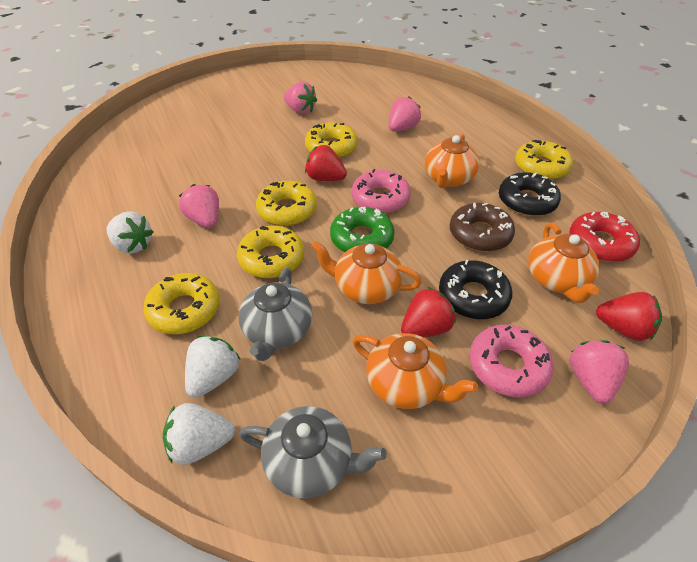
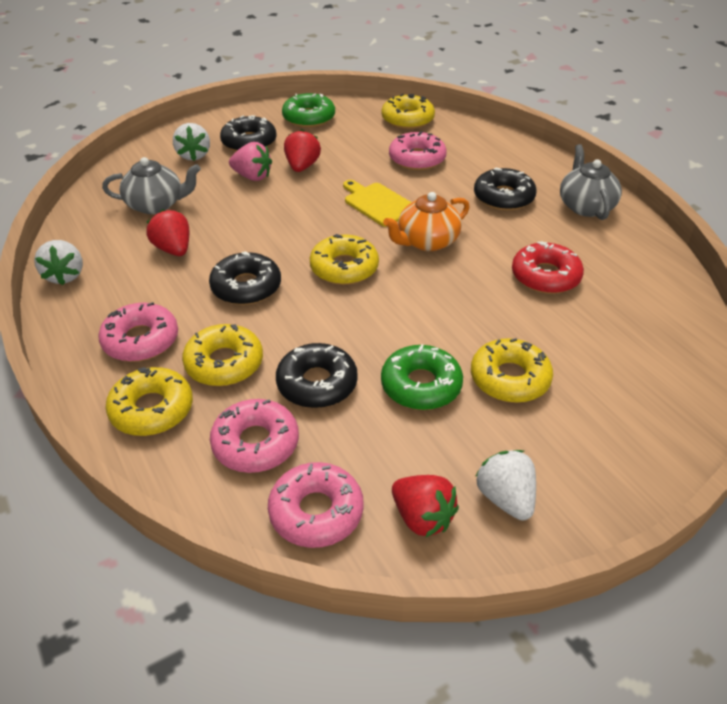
black donut: 2 -> 4
brown donut: 1 -> 0
green donut: 1 -> 2
orange teapot: 4 -> 1
pink donut: 2 -> 4
pink strawberry: 4 -> 1
yellow cutting board: 0 -> 1

